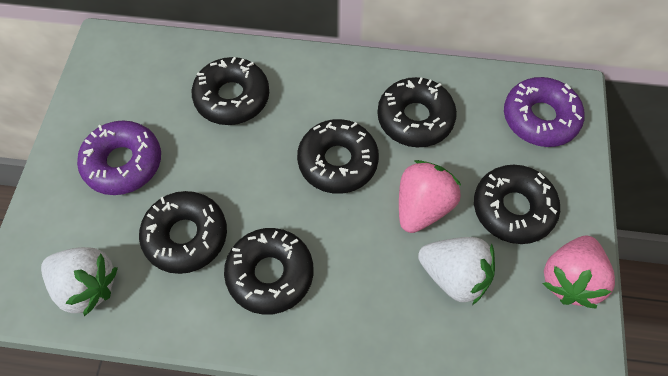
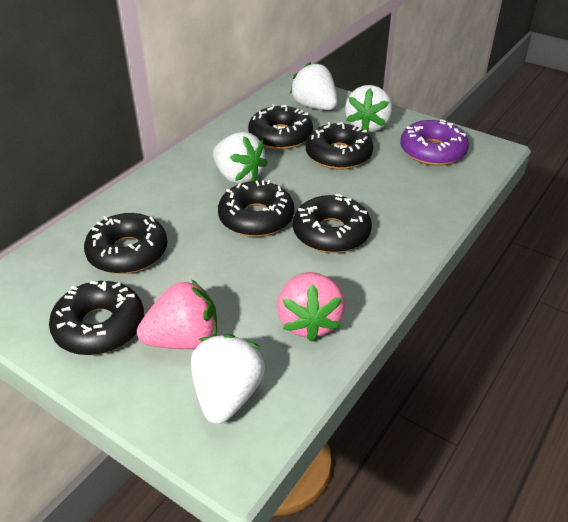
purple donut: 2 -> 1
white strawberry: 2 -> 4

